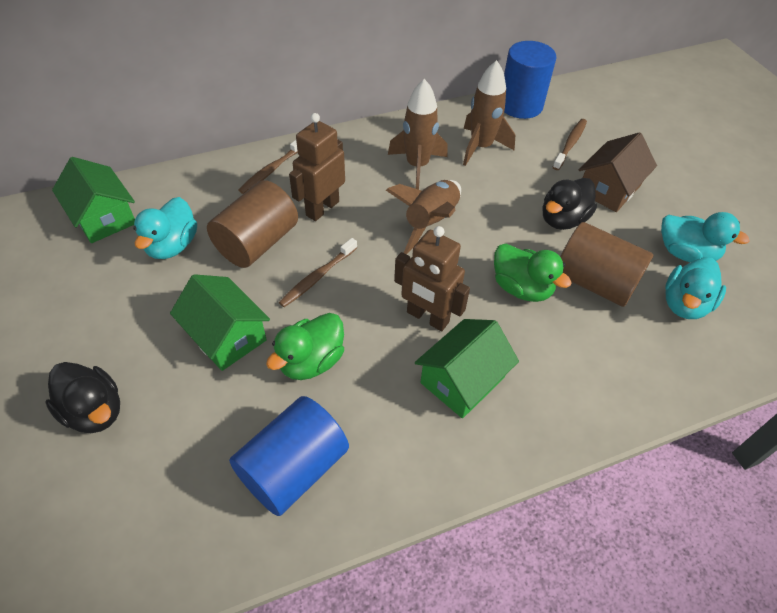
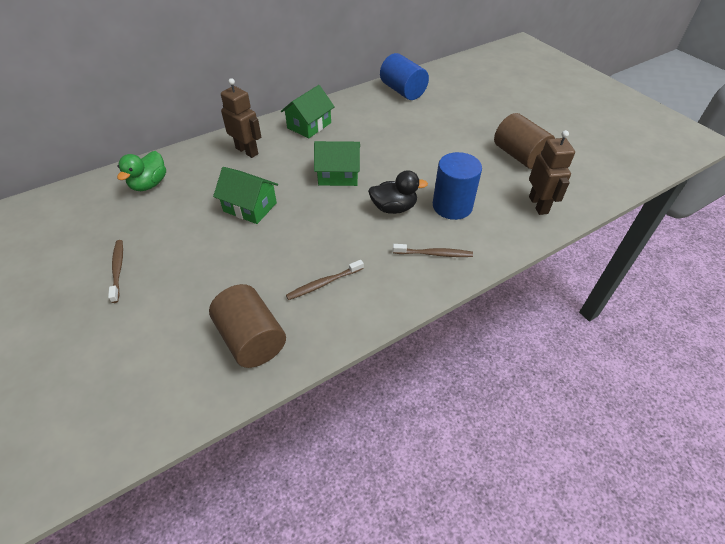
black duck: 2 -> 1
brown house: 1 -> 0
brown rocket: 3 -> 0
green duck: 2 -> 1
turquoise duck: 3 -> 0

